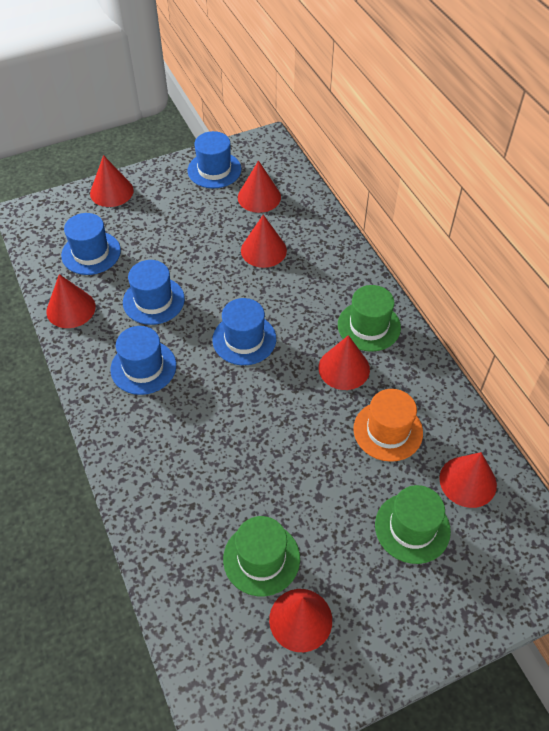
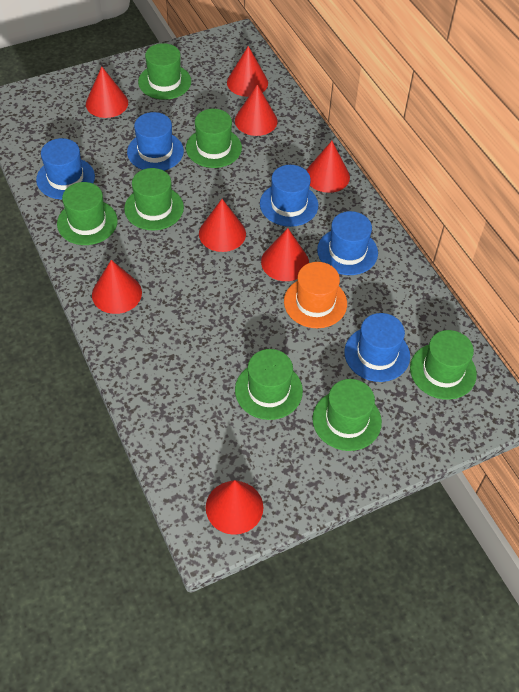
green hat: 3 -> 7
red cone: 7 -> 8

